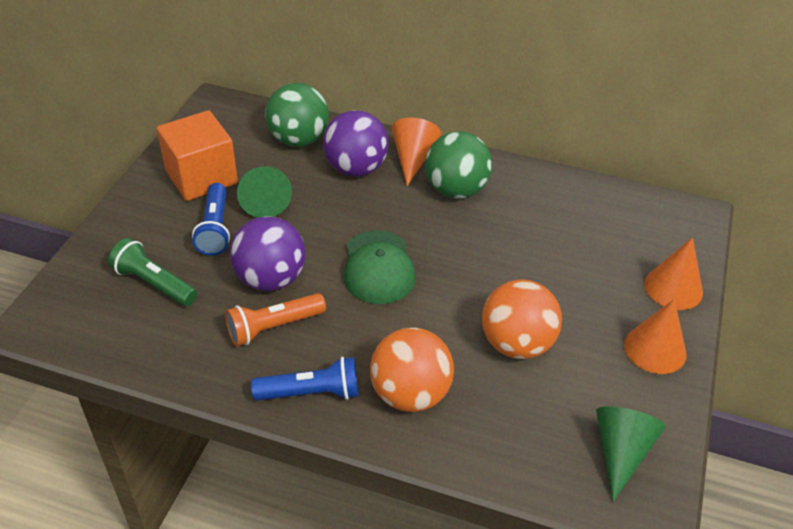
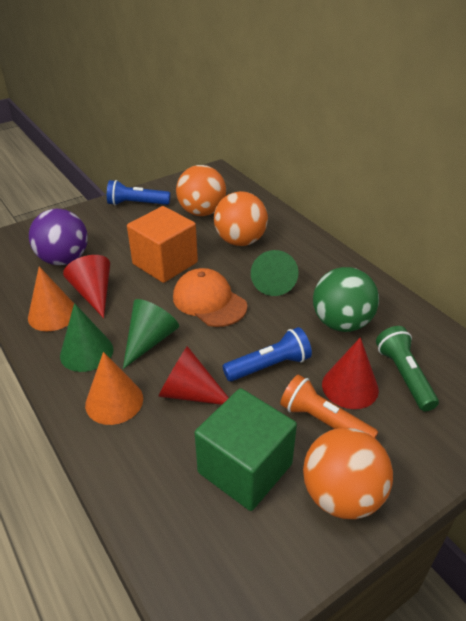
green ball: 2 -> 1
green cap: 1 -> 0
green cone: 2 -> 3
green cube: 0 -> 1
orange ball: 2 -> 3
orange cap: 0 -> 1
orange cone: 3 -> 2
purple ball: 2 -> 1
red cone: 0 -> 3

